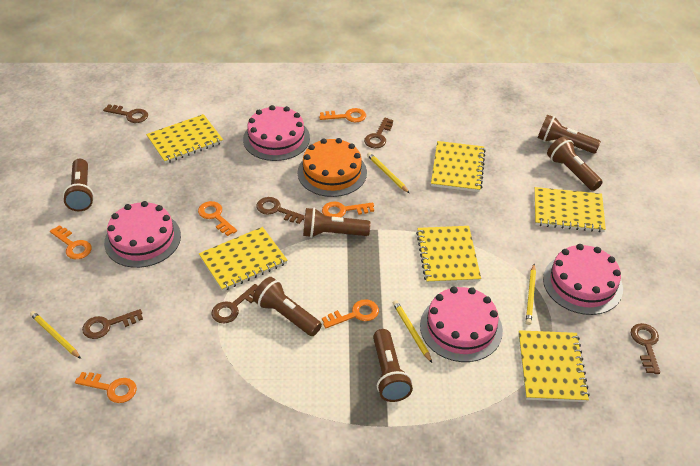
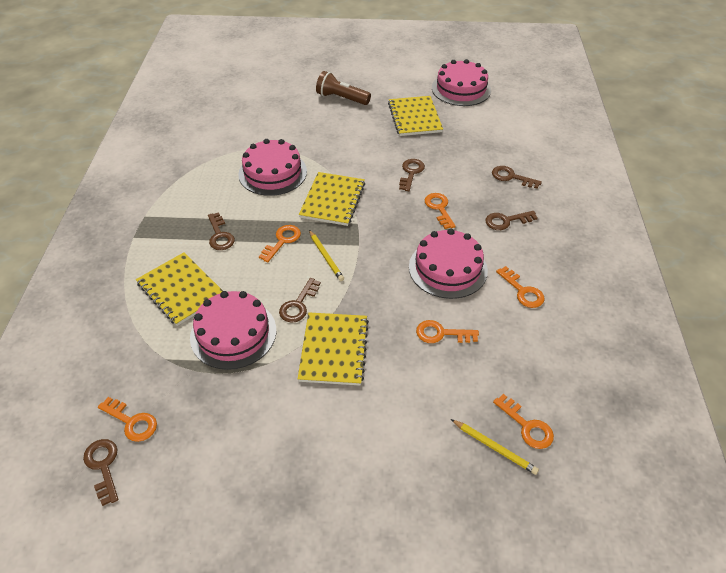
brown flashlight: 6 -> 1
orange cake: 1 -> 0
yellow notebook: 6 -> 4
yellow pencil: 4 -> 2

